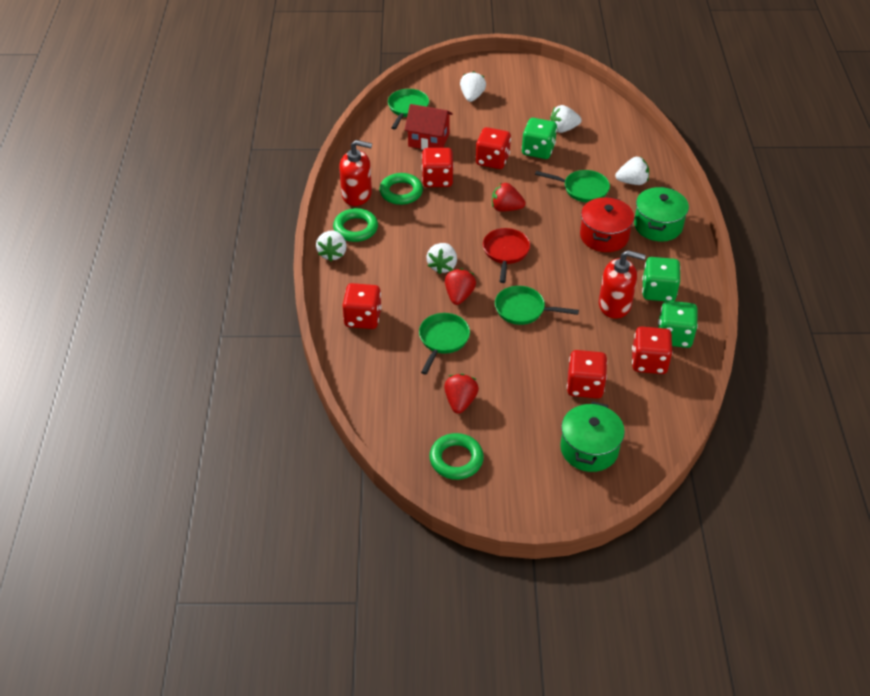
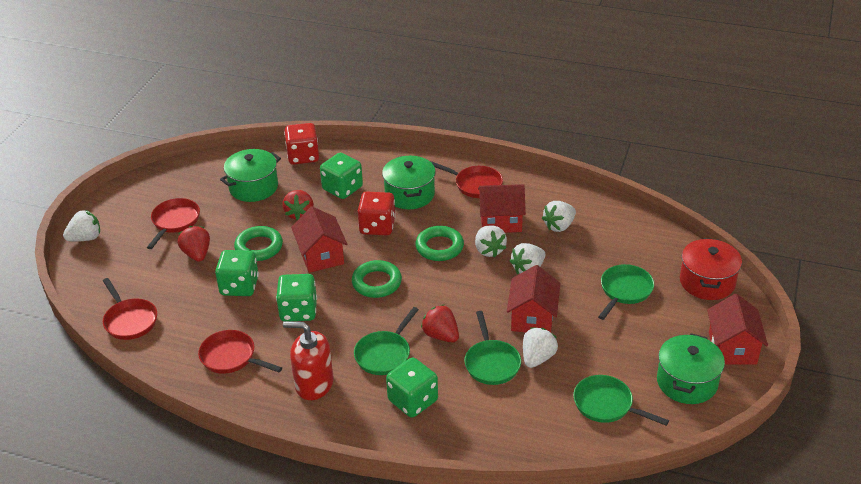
green dice: 3 -> 4
green pot: 2 -> 3
red dice: 5 -> 2
red house: 1 -> 4
red pan: 1 -> 4
red soap dispenser: 2 -> 1

